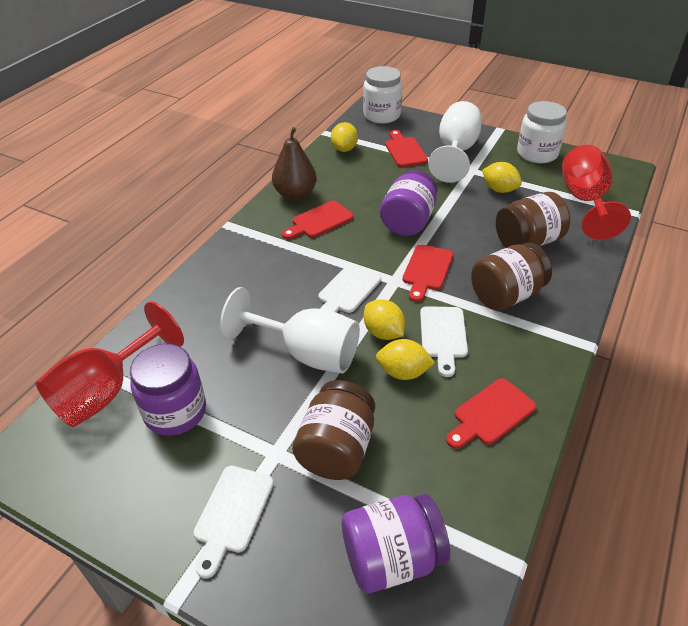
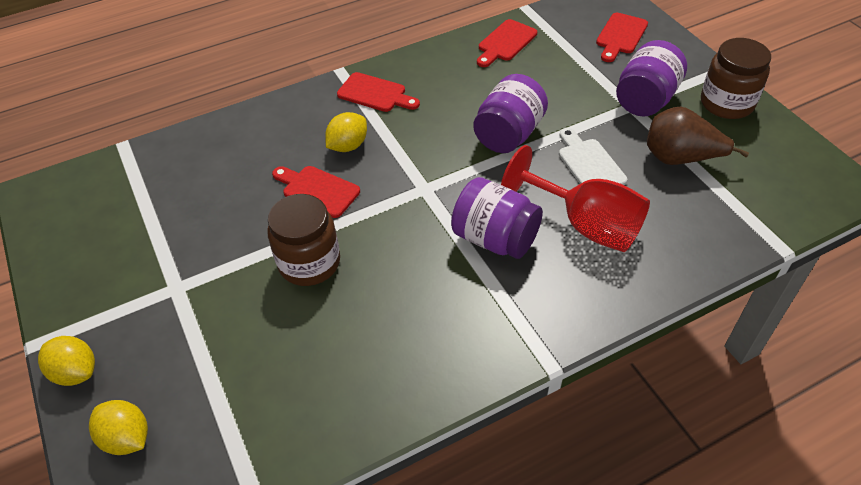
brown jar: 3 -> 2
red goblet: 2 -> 1
white cutting board: 3 -> 1
white goblet: 2 -> 0
white jar: 2 -> 0
yellow lemon: 4 -> 3

